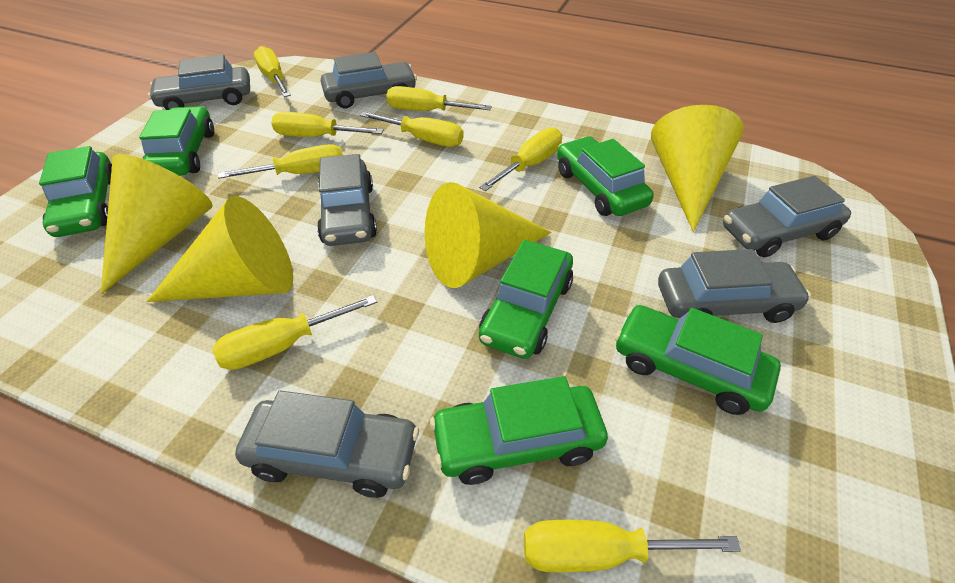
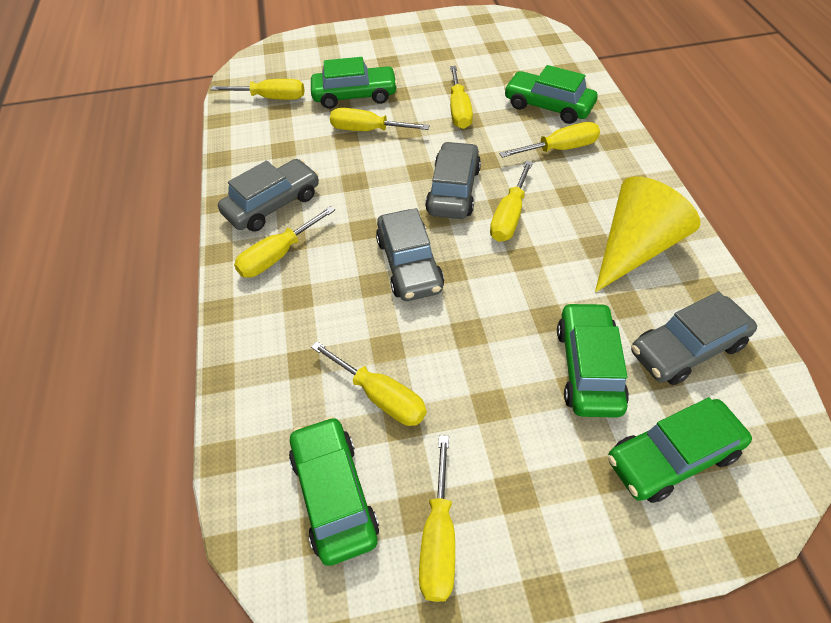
green car: 6 -> 5
grey car: 6 -> 4
yellow cone: 4 -> 1

